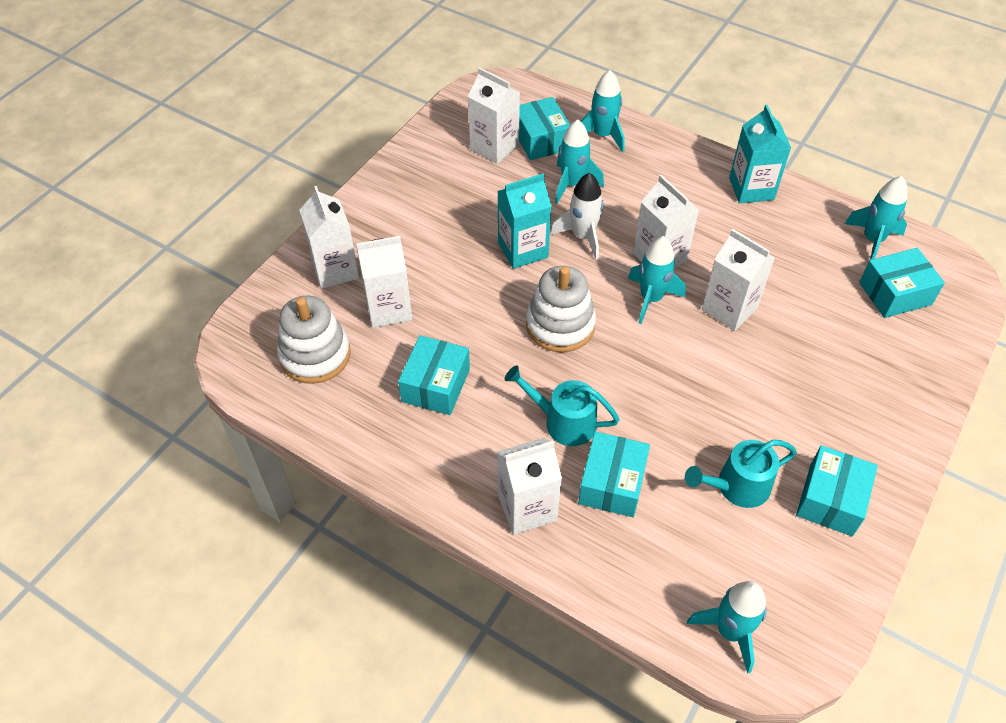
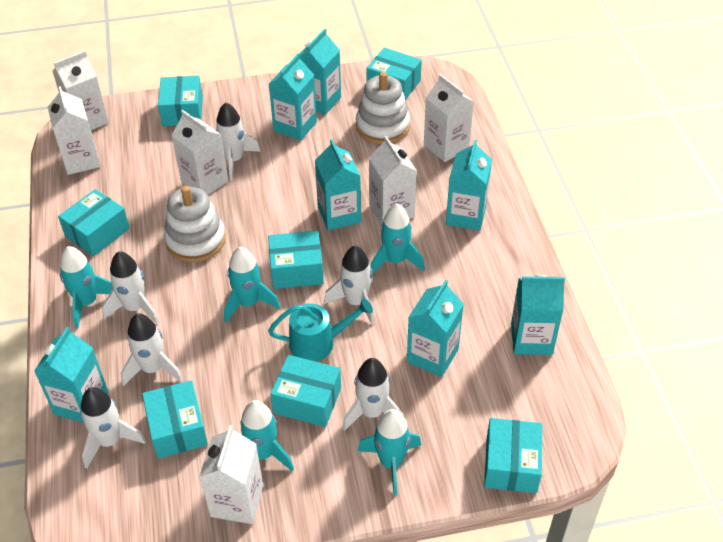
turquoise box: 5 -> 7
turquoise carton: 2 -> 7
turquoise watering can: 2 -> 1
white rocket: 1 -> 6

